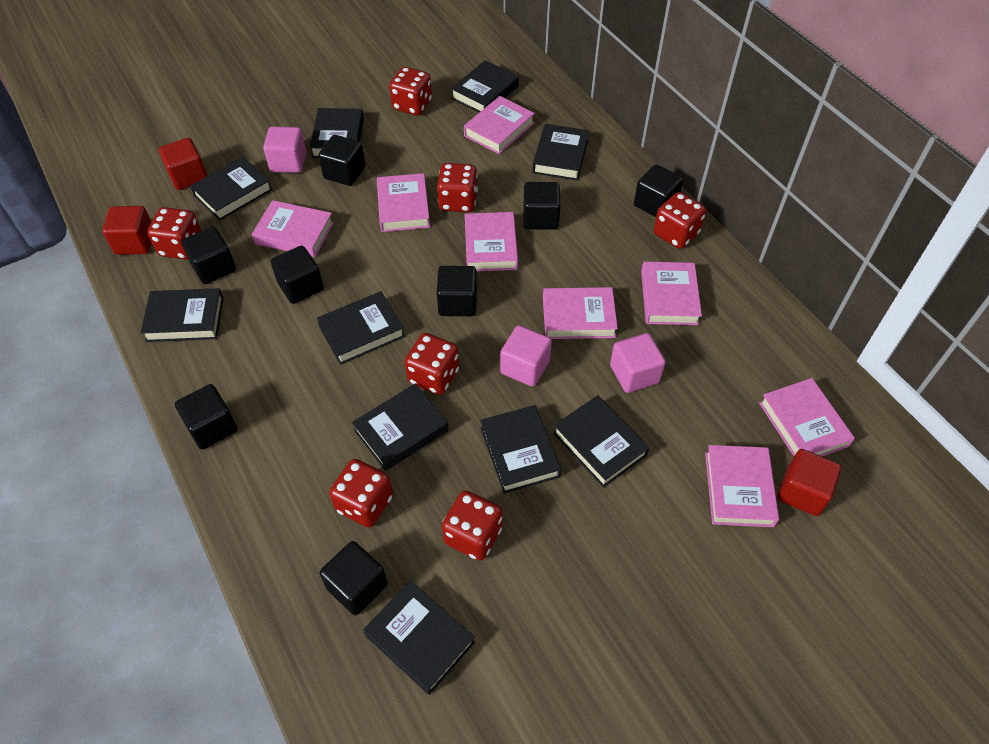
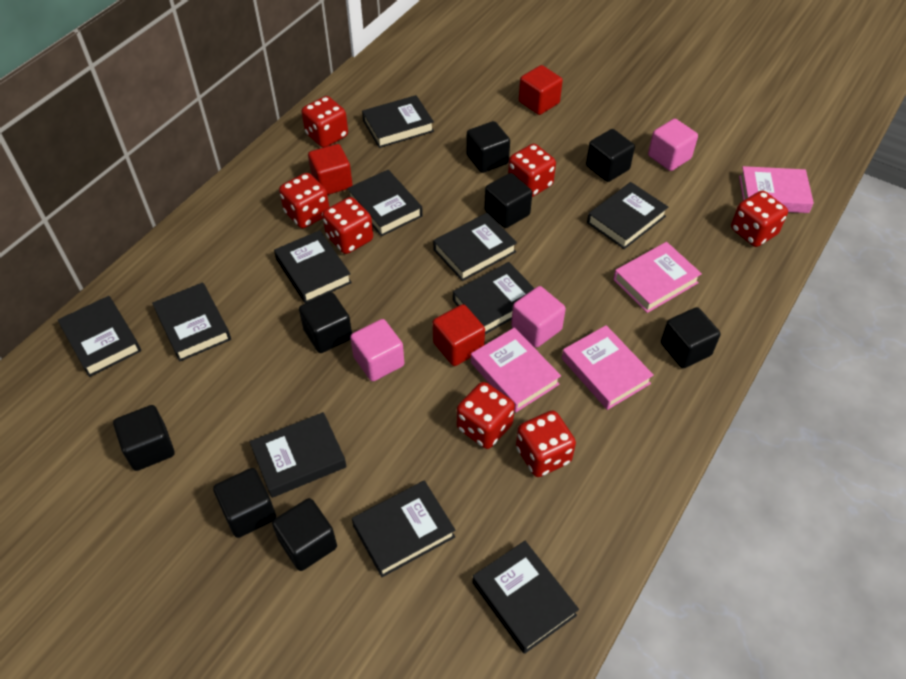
black book: 10 -> 11
pink book: 8 -> 4

